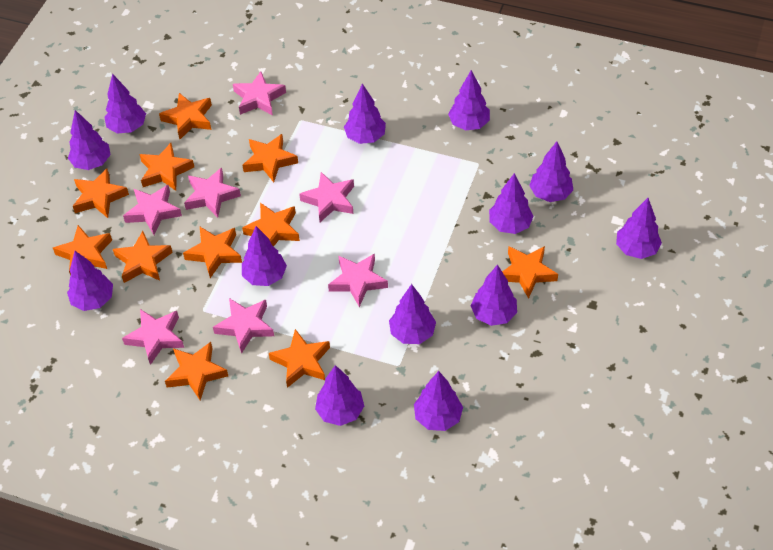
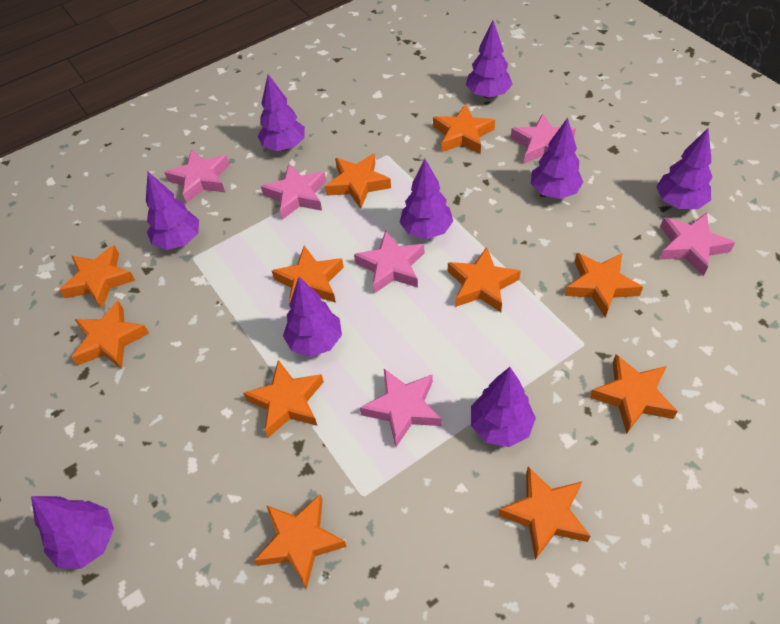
pink star: 7 -> 6
purple tree: 13 -> 9

